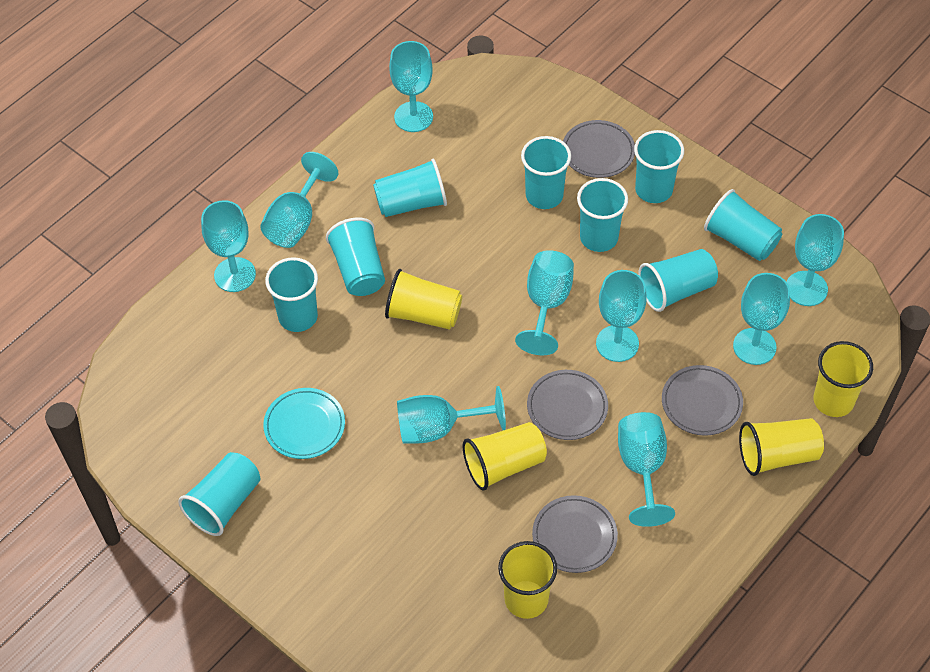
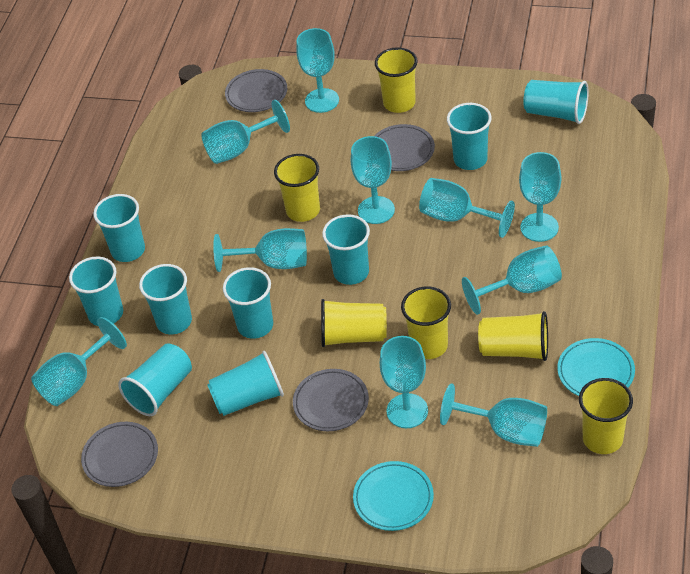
turquoise goblet: 9 -> 10
turquoise plate: 1 -> 2
yellow cup: 5 -> 6

